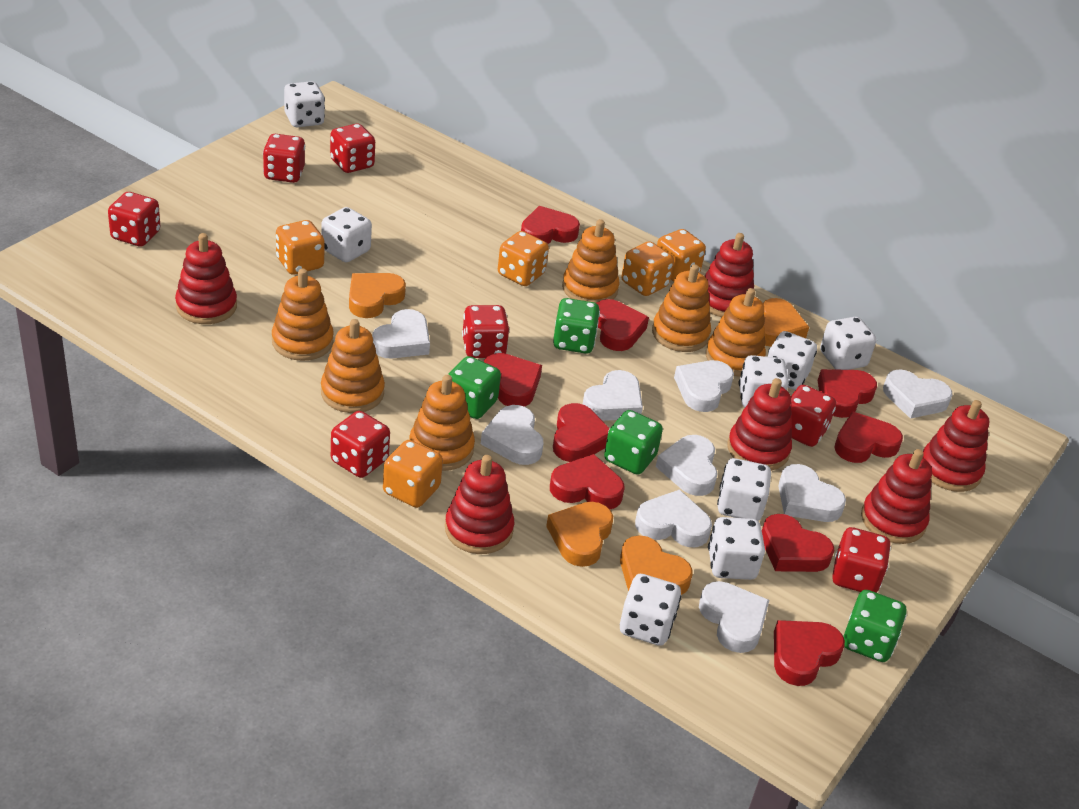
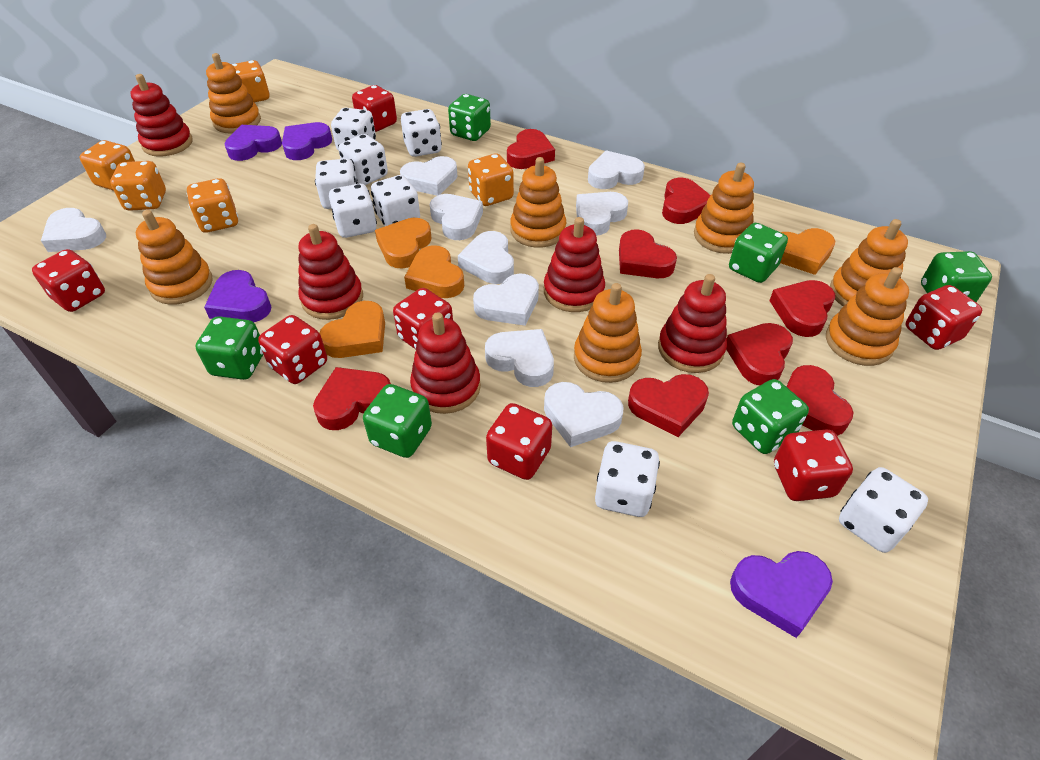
green dice: 4 -> 6
orange stacking toy: 6 -> 7
purple heart: 0 -> 4
red heart: 9 -> 8
red stacking toy: 6 -> 5

